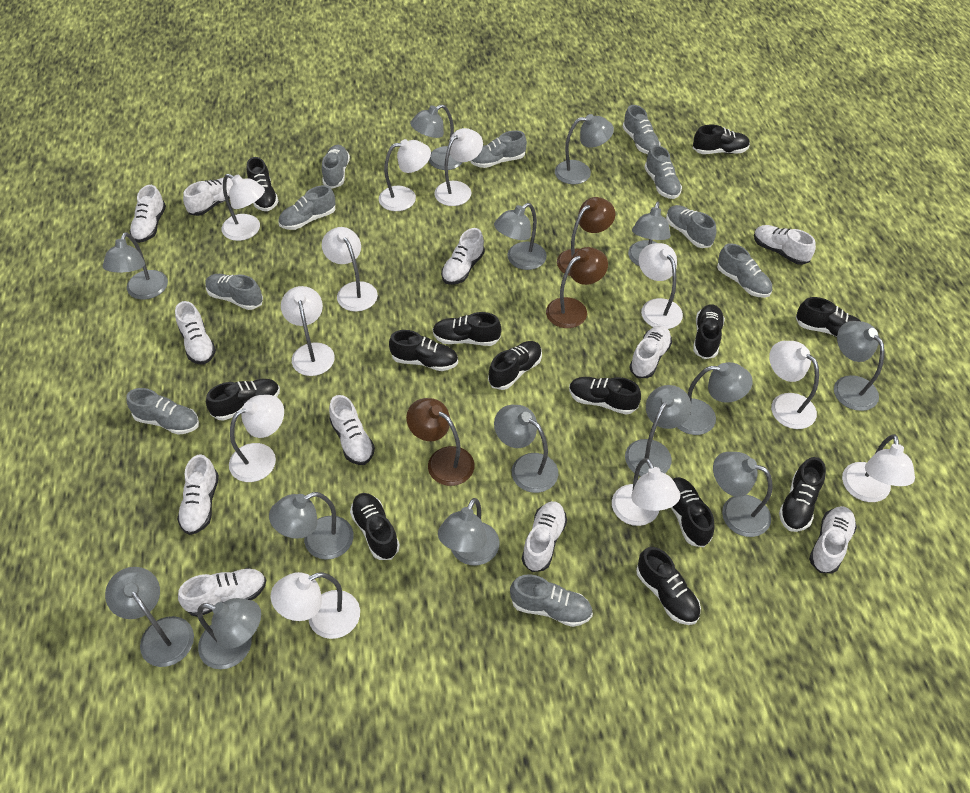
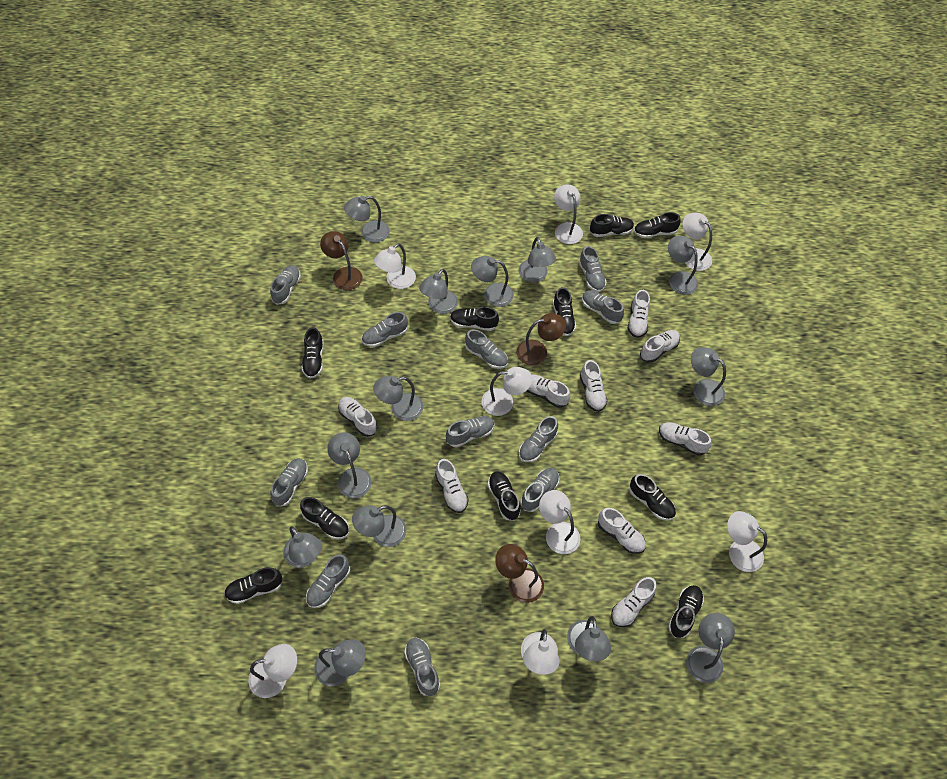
black shoe: 13 -> 10
grey lamp: 14 -> 13
grey shoe: 10 -> 11
white lamp: 11 -> 8
white shoe: 11 -> 9

